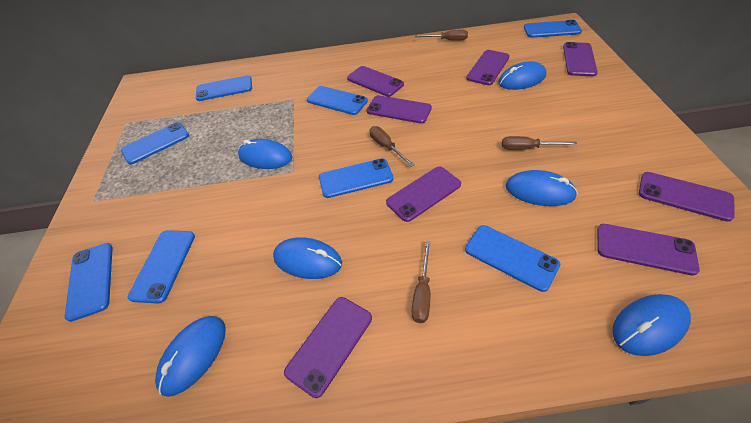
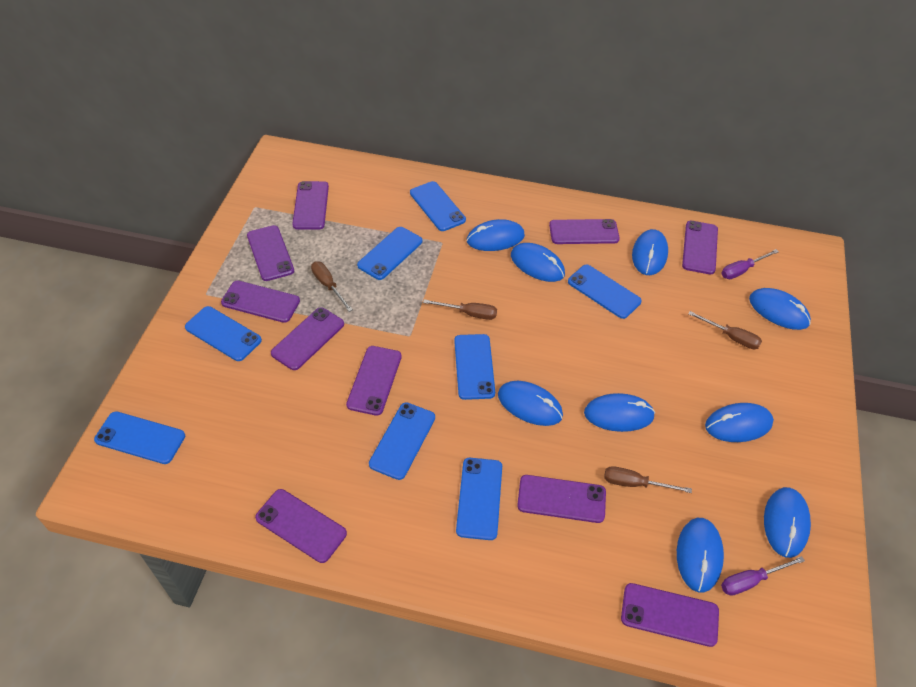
blue mouse: 6 -> 9
purple phone: 8 -> 10
purple screwdriver: 0 -> 2

